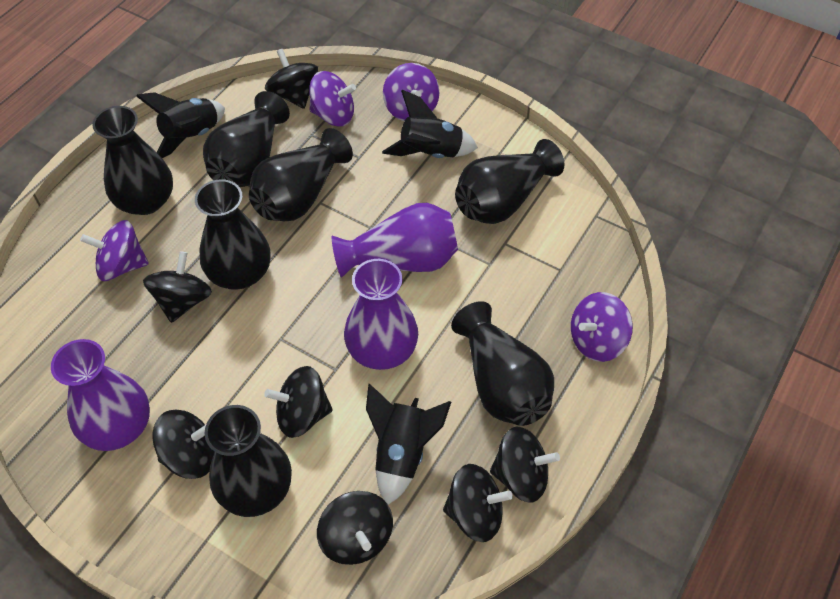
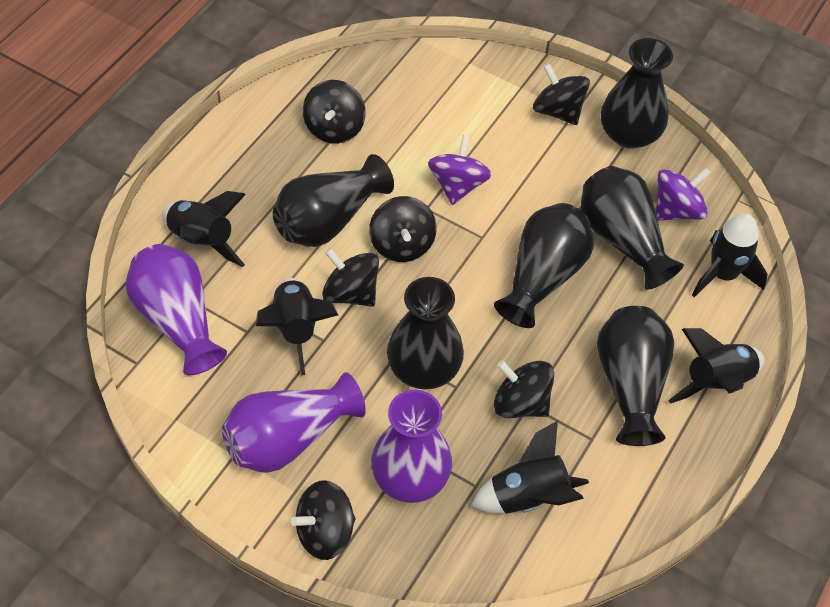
black rocket: 3 -> 5
black spinning top: 7 -> 6
black vase: 7 -> 6
purple spinning top: 4 -> 2

